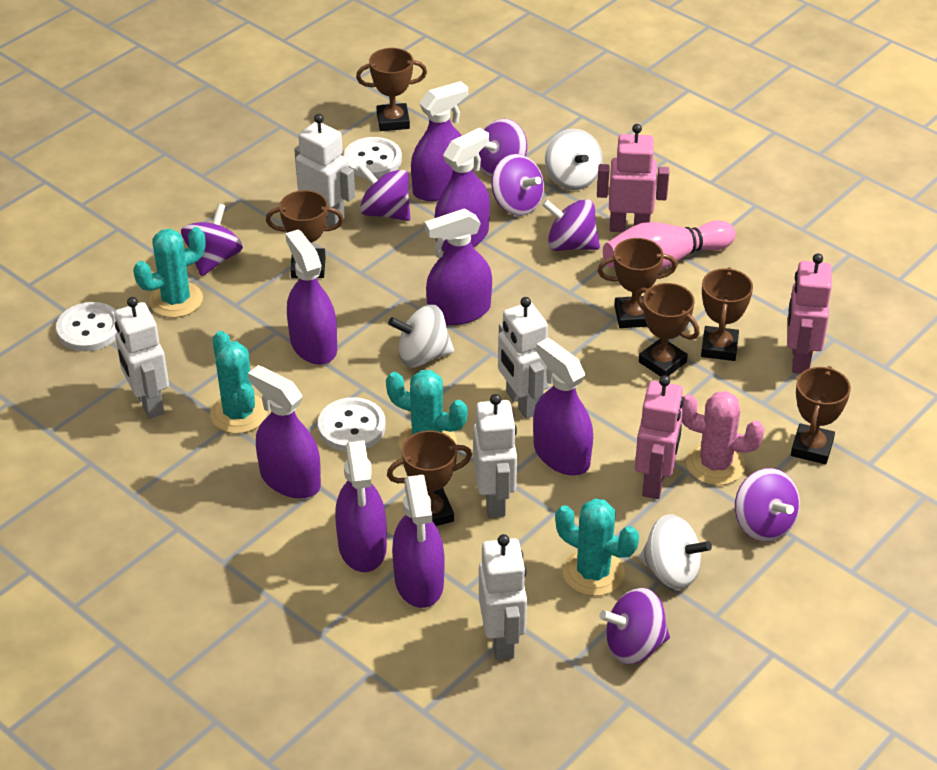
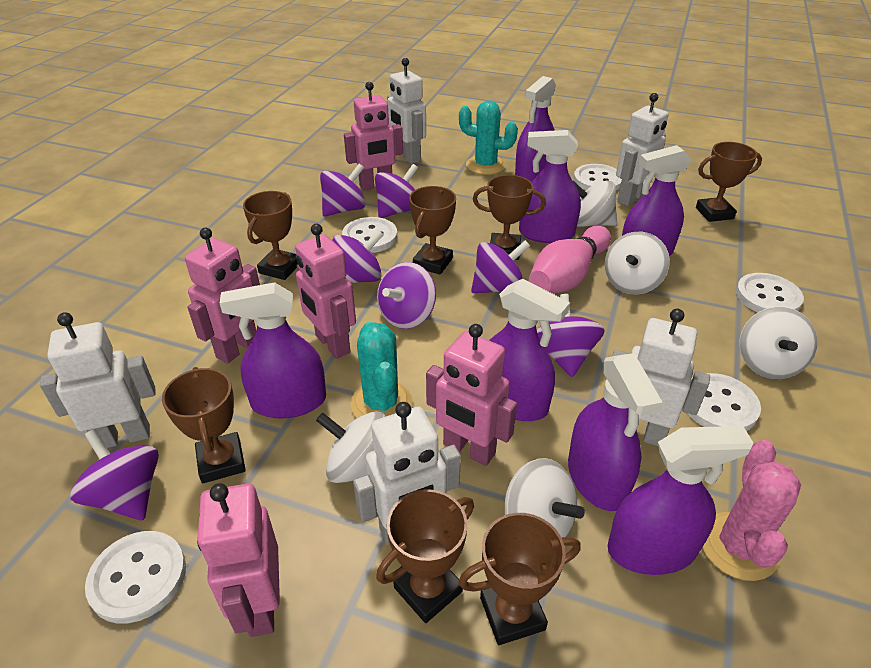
pink robot: 3 -> 5
purple spray bottle: 8 -> 7
turquoise cactus: 4 -> 2
white button: 3 -> 5
white spinning top: 3 -> 5

